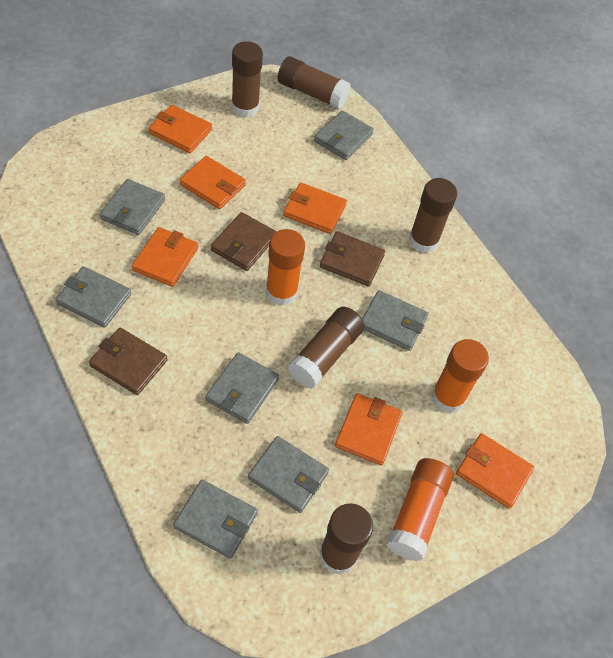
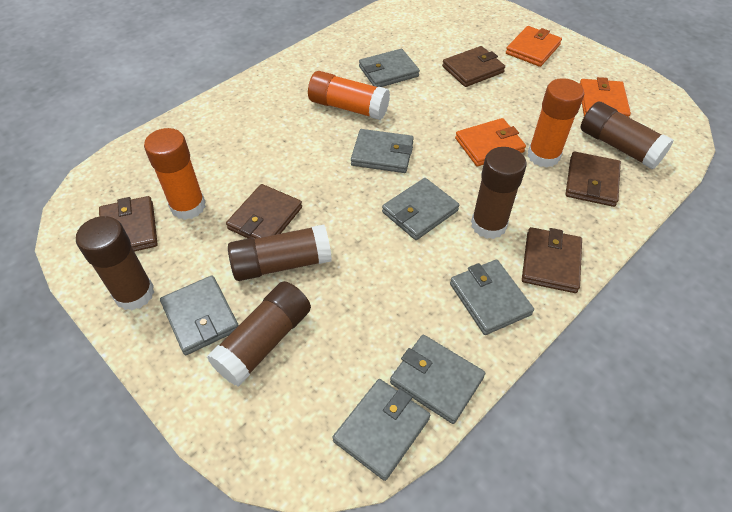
brown wallet: 3 -> 5
orange wallet: 6 -> 3

